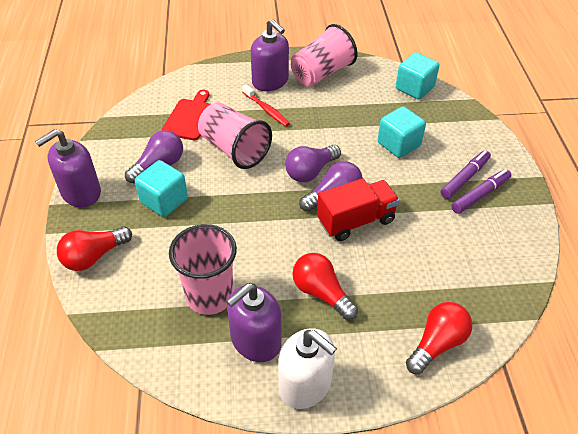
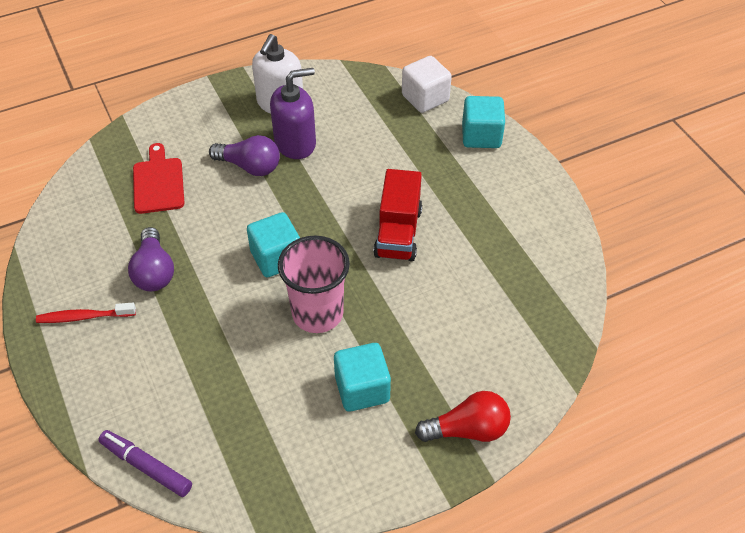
pink cup: 3 -> 1
purple light bulb: 3 -> 2
purple marker: 2 -> 1
purple soap dispenser: 3 -> 1
red light bulb: 3 -> 1
white cube: 0 -> 1

